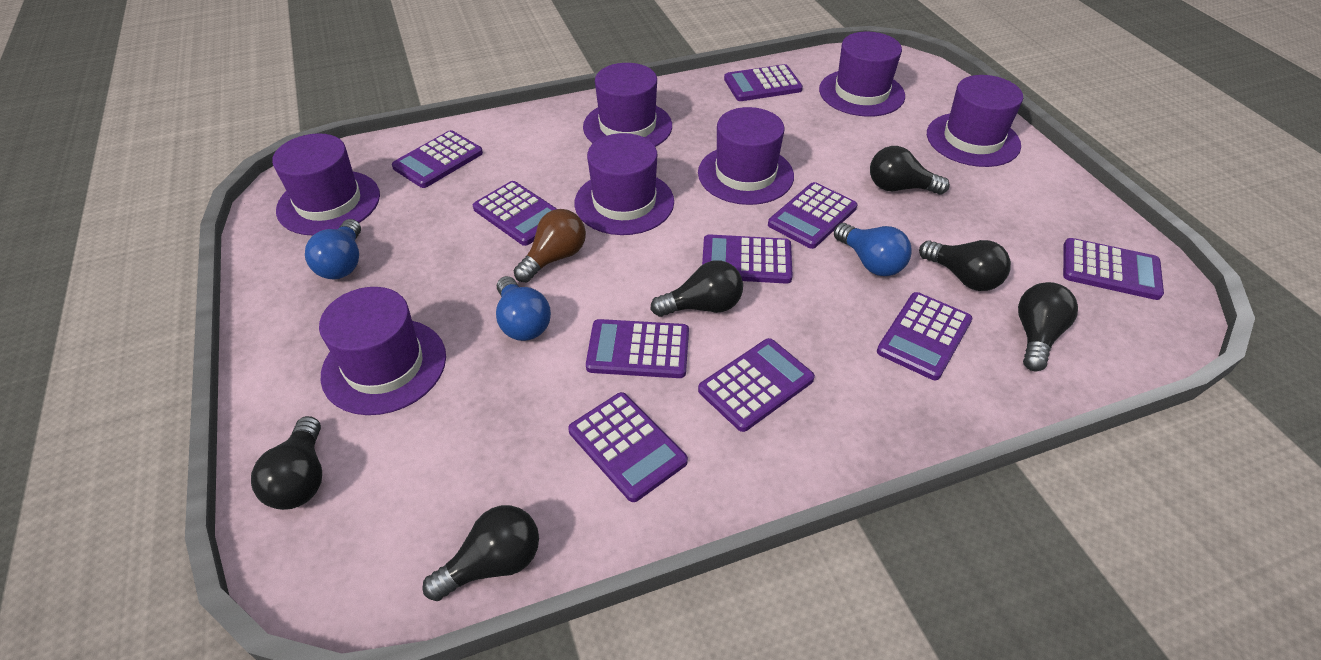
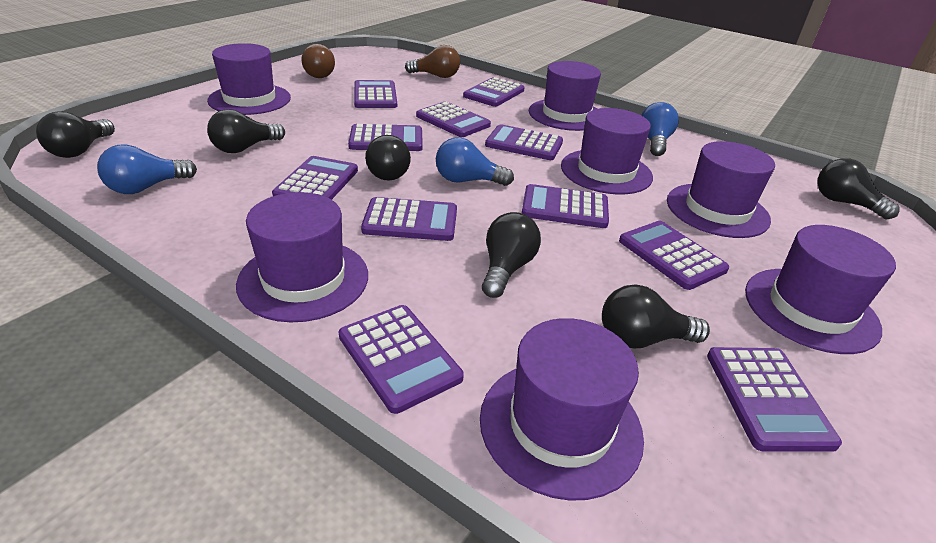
brown light bulb: 1 -> 2
purple calculator: 10 -> 11

